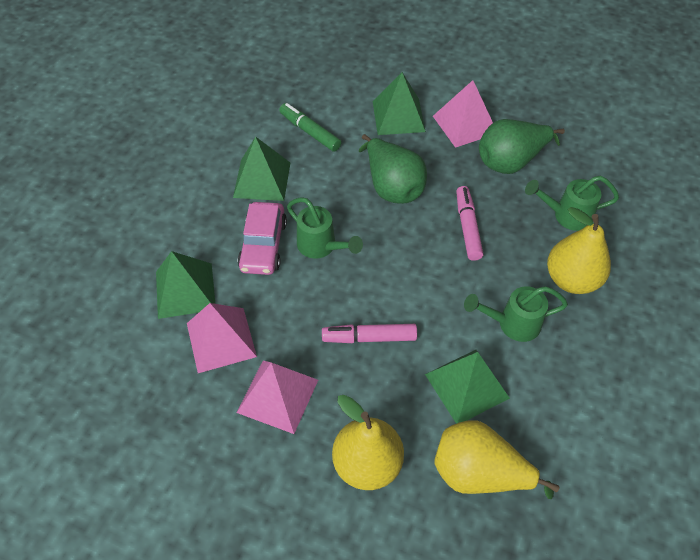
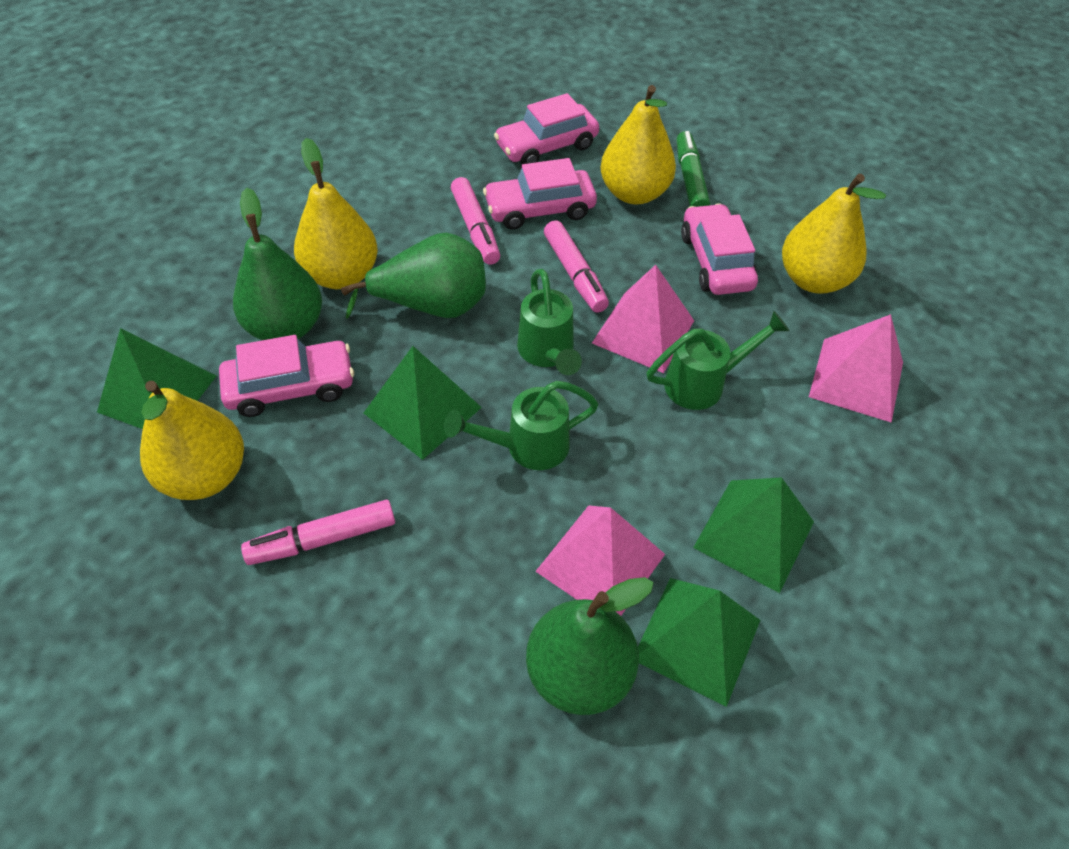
green pear: 2 -> 3
pink car: 1 -> 4
pink marker: 2 -> 3
yellow pear: 3 -> 4

